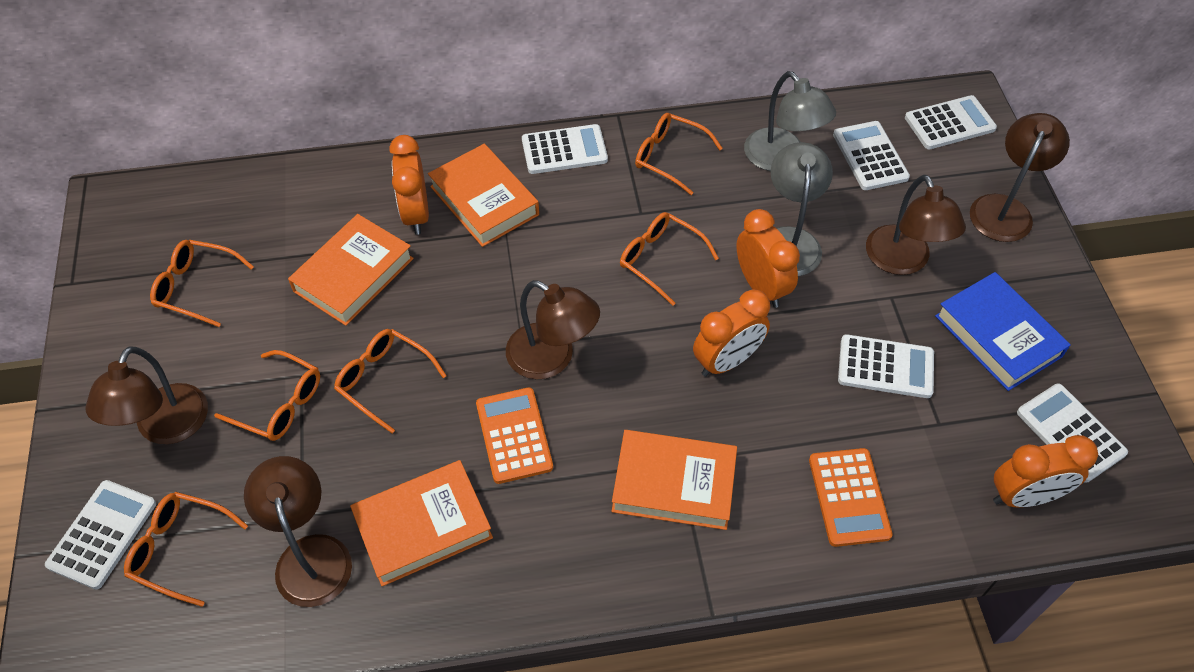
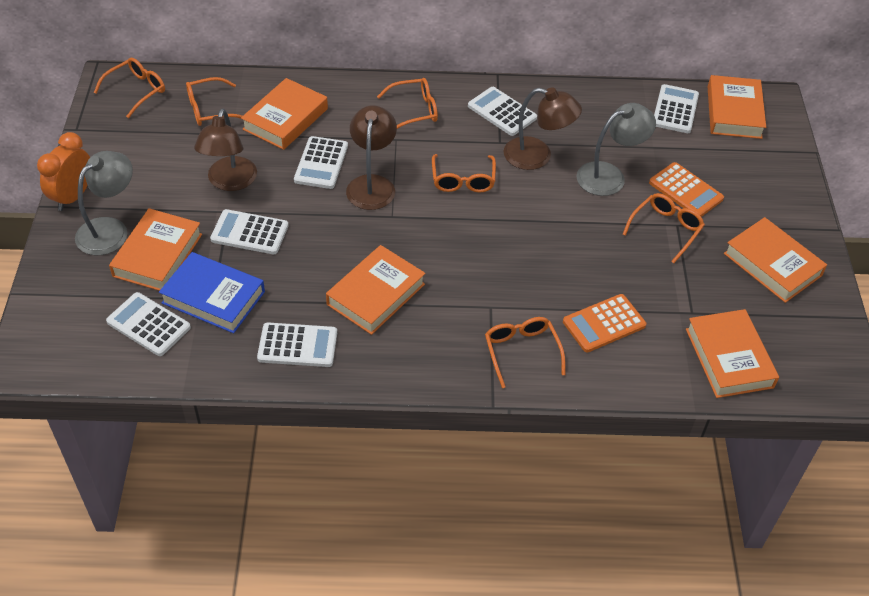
brown lamp: 5 -> 3
orange book: 4 -> 6
orange clock: 4 -> 1

